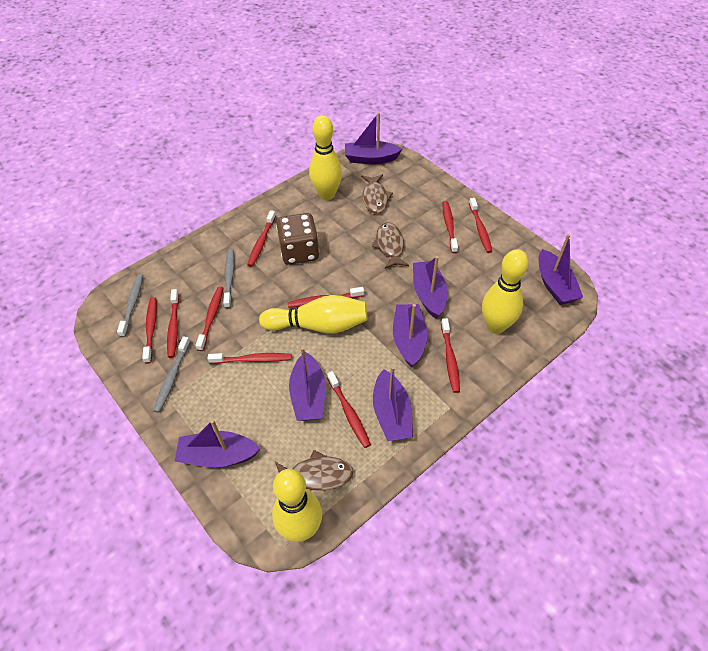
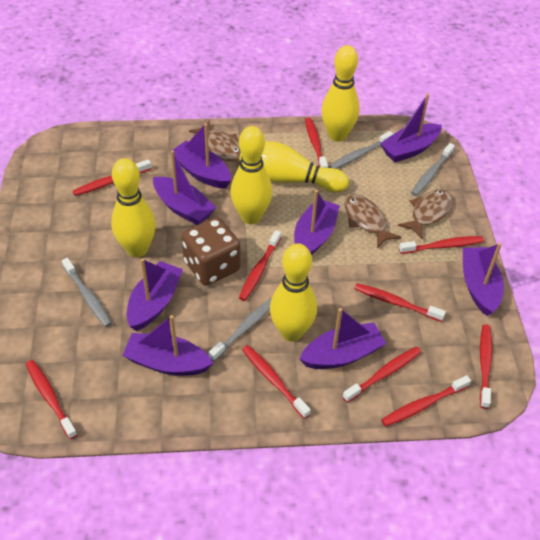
grey toothbrush: 3 -> 4
purple boat: 7 -> 8
yellow bowling pin: 4 -> 5

